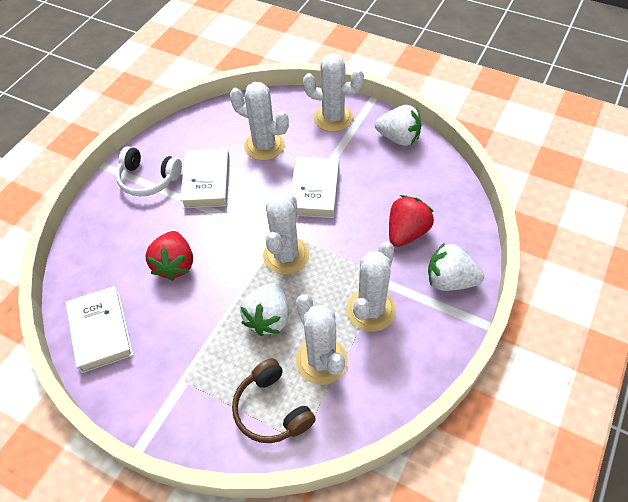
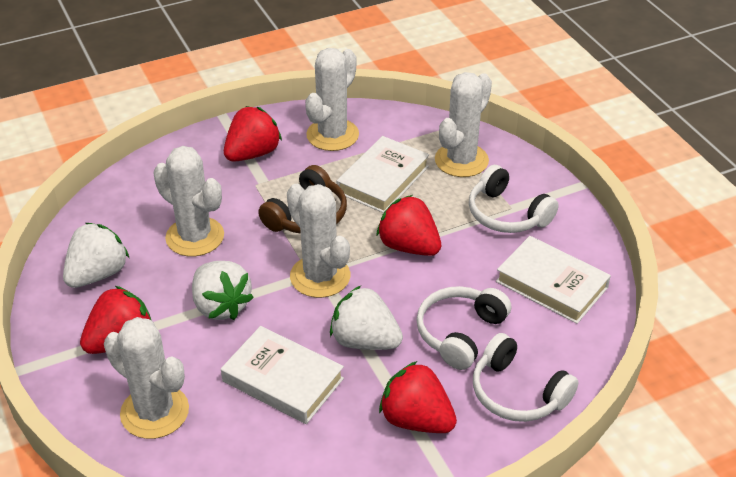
red strawberry: 2 -> 4
white headphones: 1 -> 3

